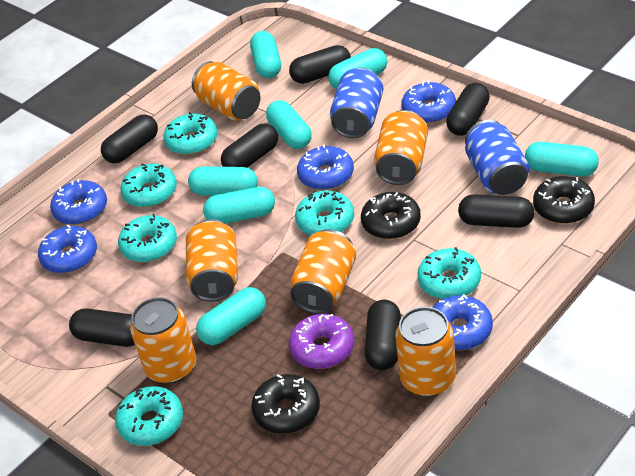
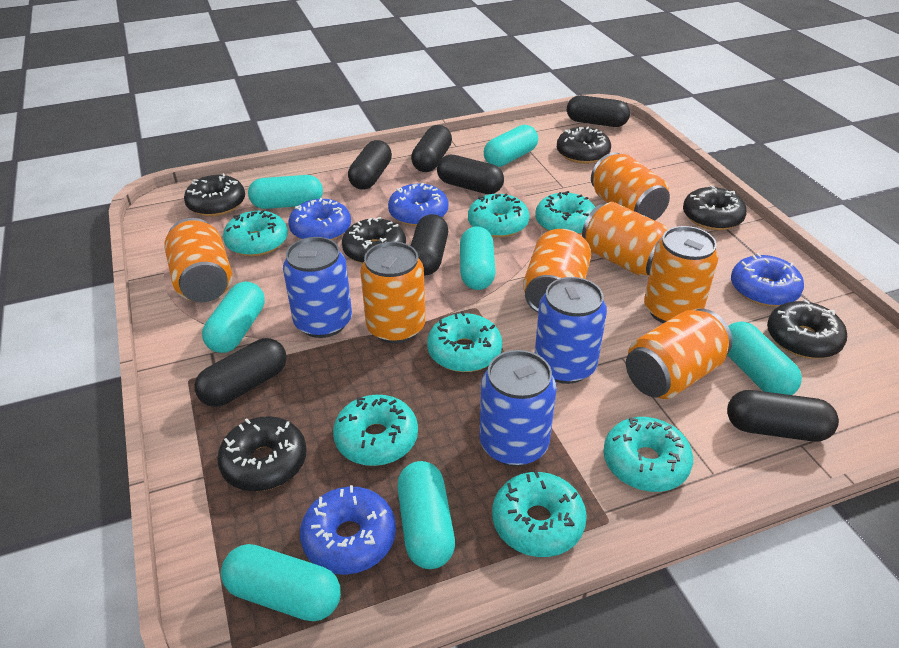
black donut: 3 -> 6
blue can: 2 -> 3
blue donut: 5 -> 4
orange can: 6 -> 7
purple donut: 1 -> 0
turquoise donut: 6 -> 7

